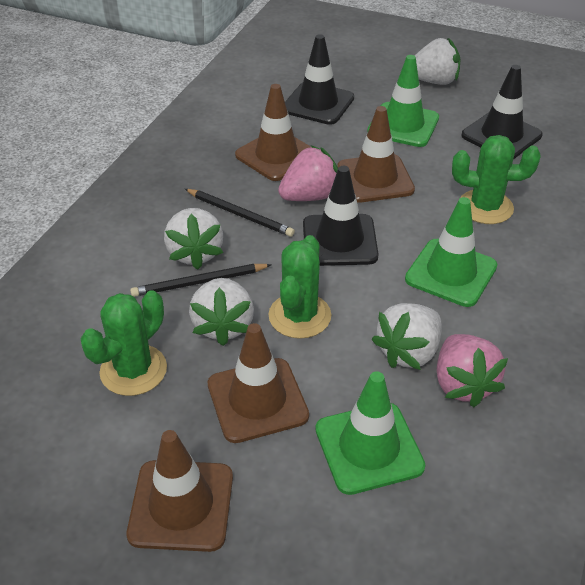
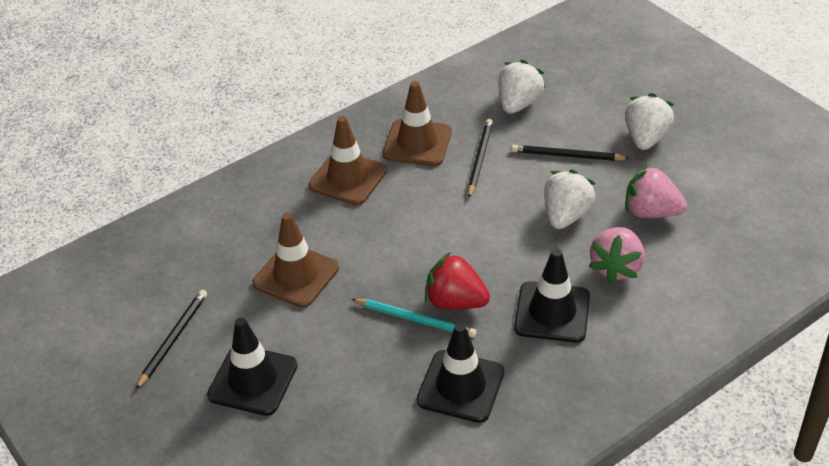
black pencil: 2 -> 3
brown traffic cone: 4 -> 3
green cactus: 3 -> 0
green traffic cone: 3 -> 0
red strawberry: 0 -> 1
turquoise pencil: 0 -> 1
white strawberry: 4 -> 3

